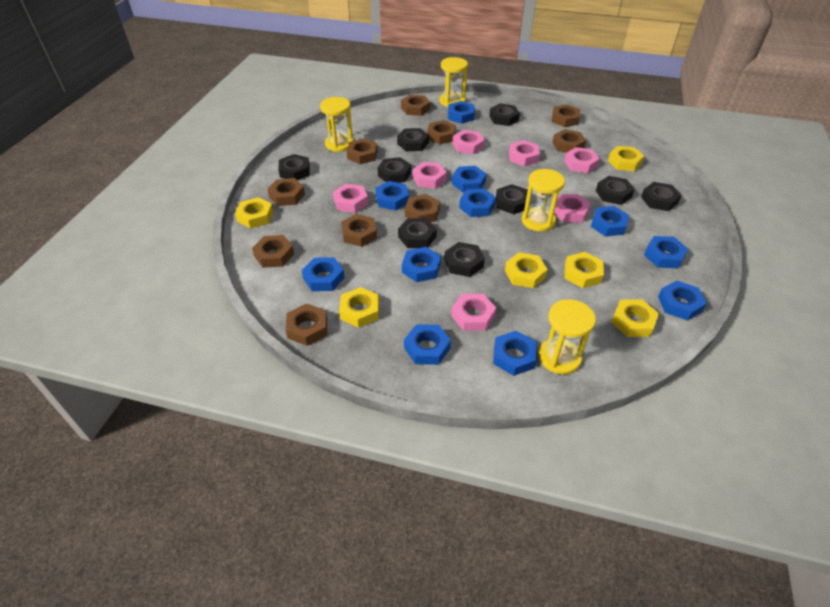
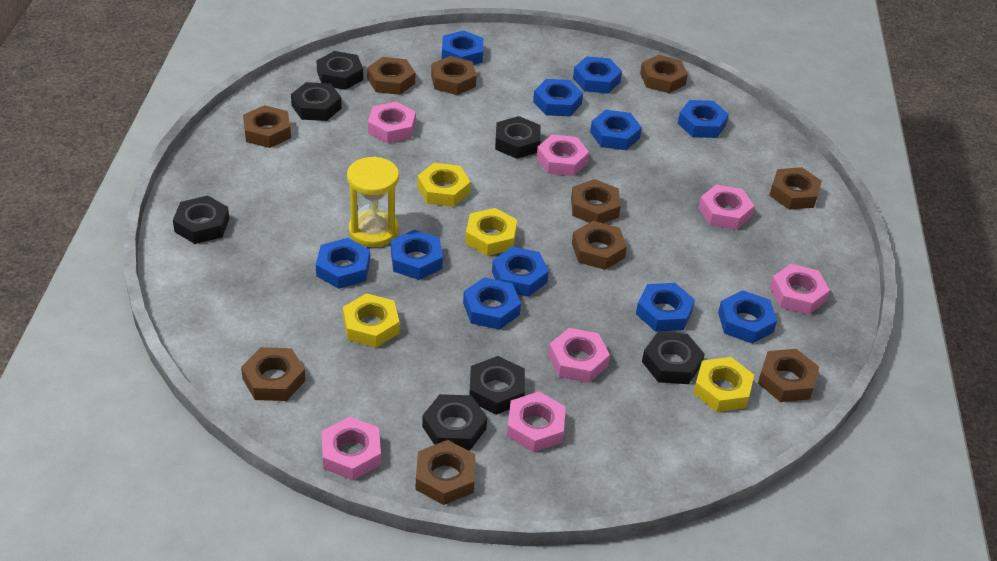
black nut: 9 -> 7
yellow hourglass: 4 -> 1
yellow nut: 6 -> 4

